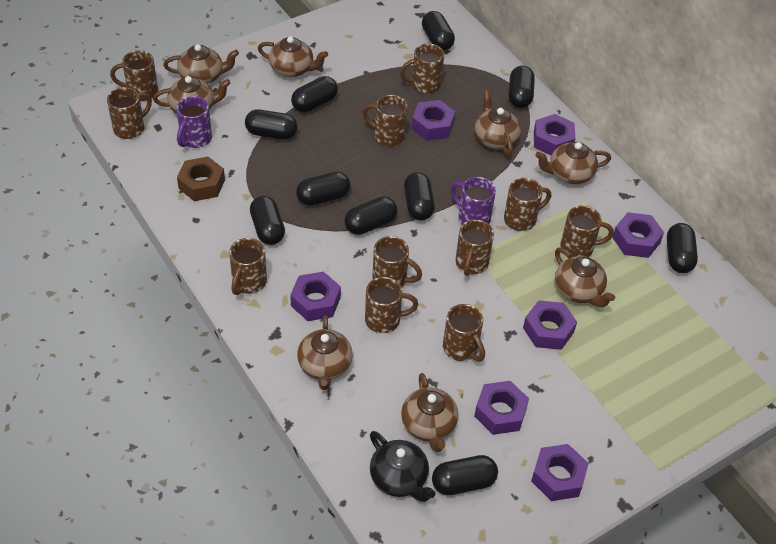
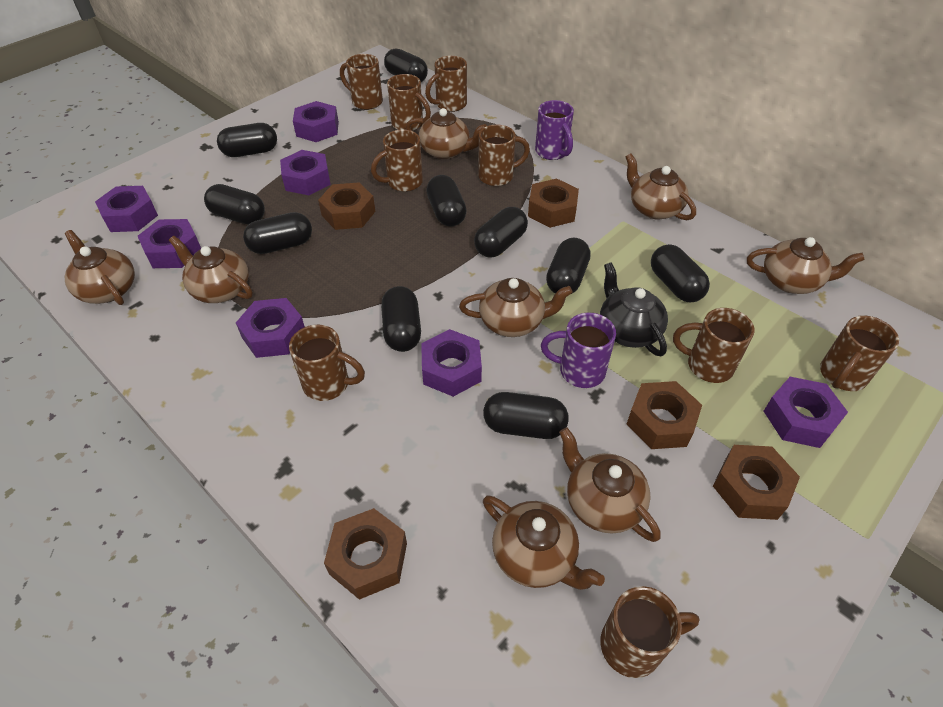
brown mug: 11 -> 9
brown nut: 1 -> 5

